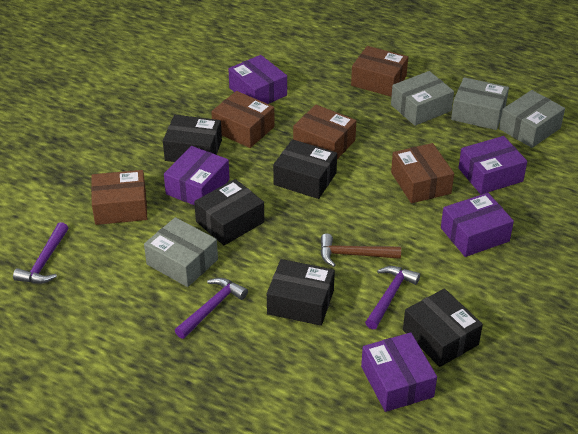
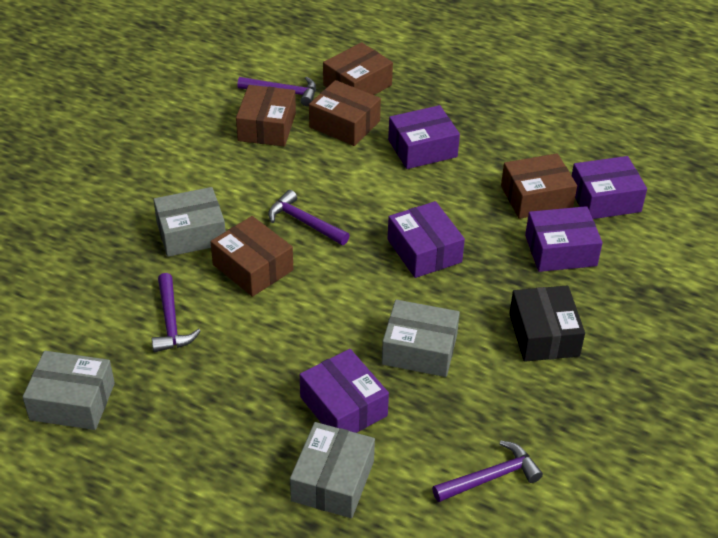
black box: 5 -> 1
brown hammer: 1 -> 0
purple hammer: 3 -> 4

